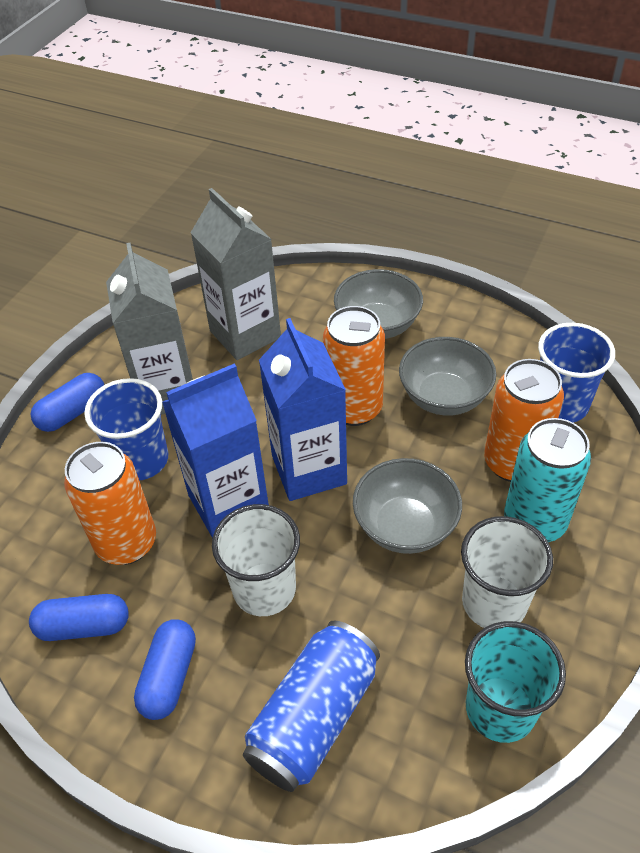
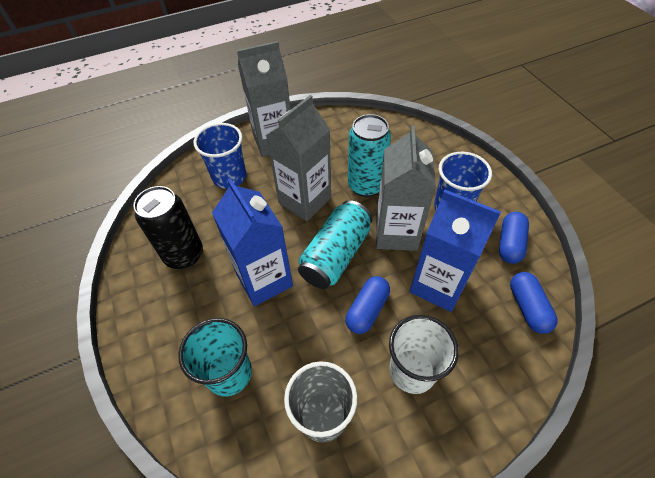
black can: 0 -> 1
blue can: 1 -> 0
grey bowl: 3 -> 0
grey carton: 2 -> 3
grey cup: 0 -> 1
orange can: 3 -> 0
turquoise can: 1 -> 2
white cup: 2 -> 1

